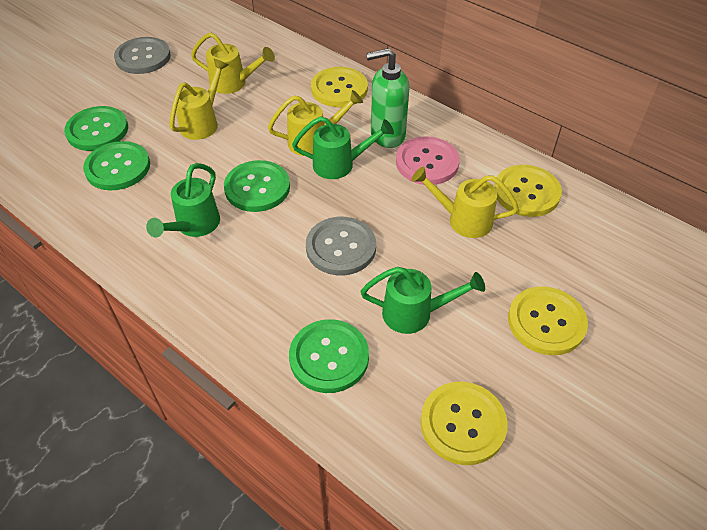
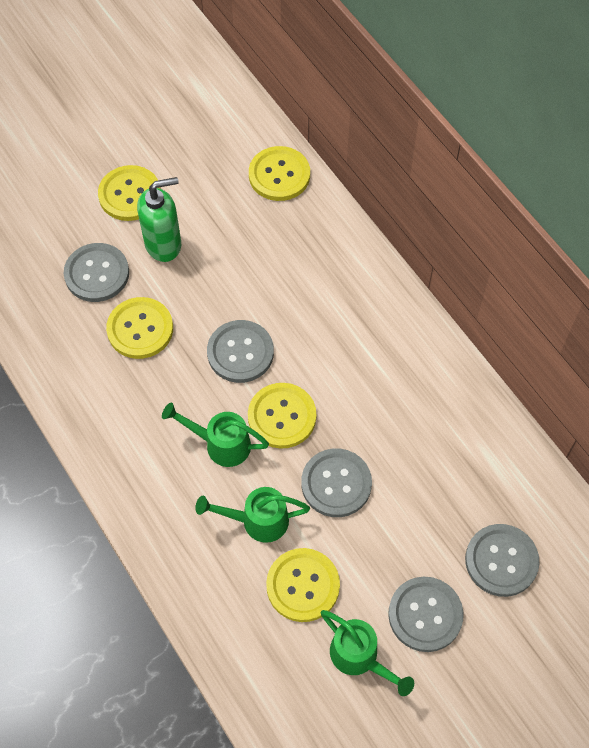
green button: 4 -> 0
grey button: 2 -> 5
pink button: 1 -> 0
yellow button: 4 -> 5
yellow watering can: 4 -> 0

